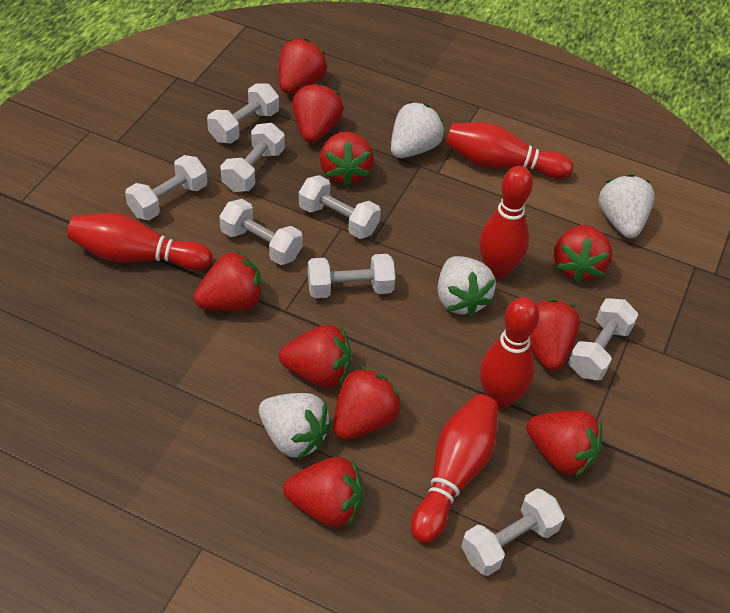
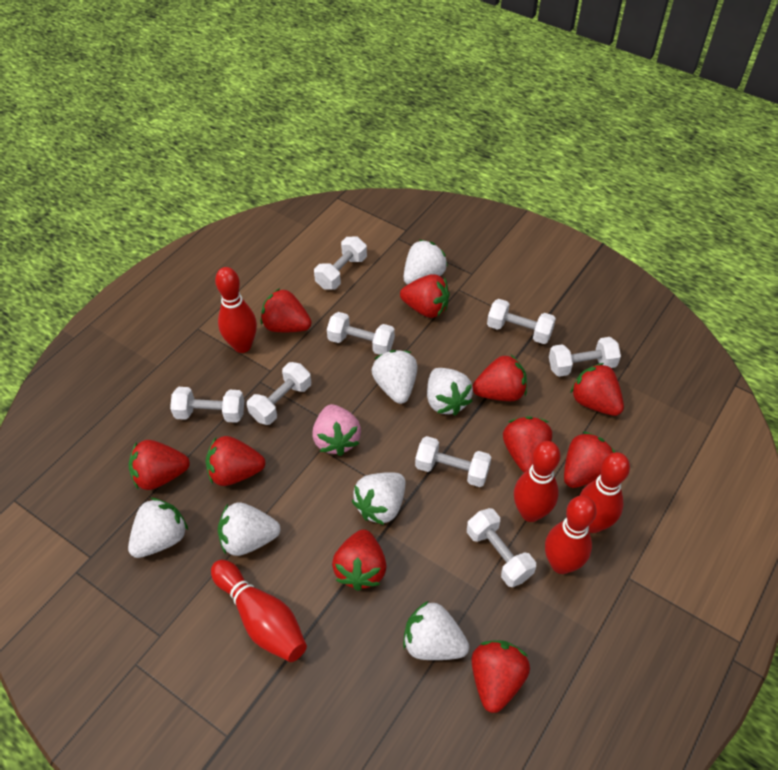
pink strawberry: 0 -> 1
white strawberry: 4 -> 7

